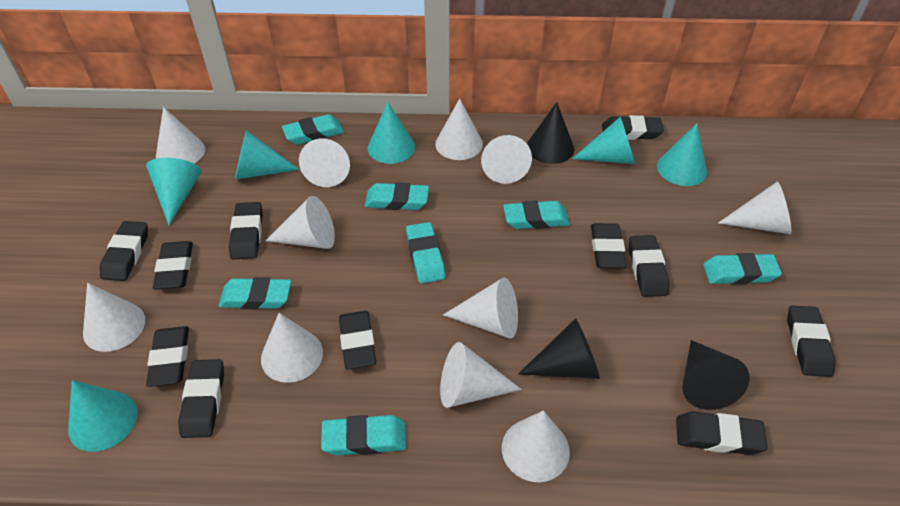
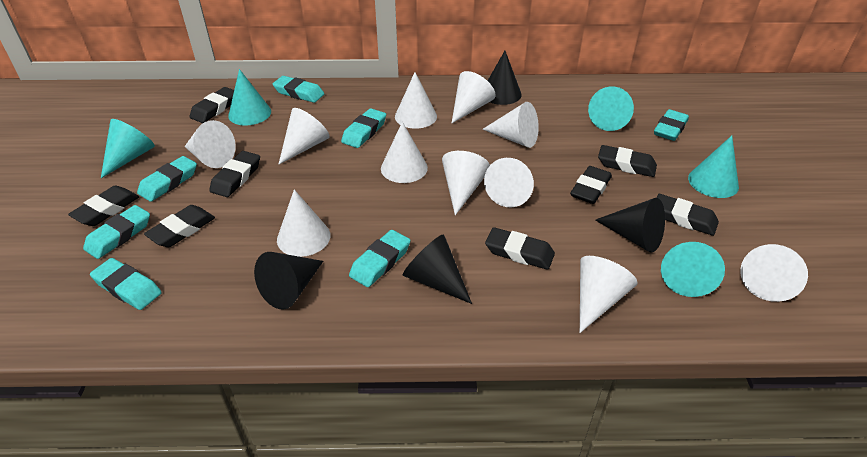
black cone: 3 -> 4
black eraser: 11 -> 8
turquoise cone: 6 -> 5

